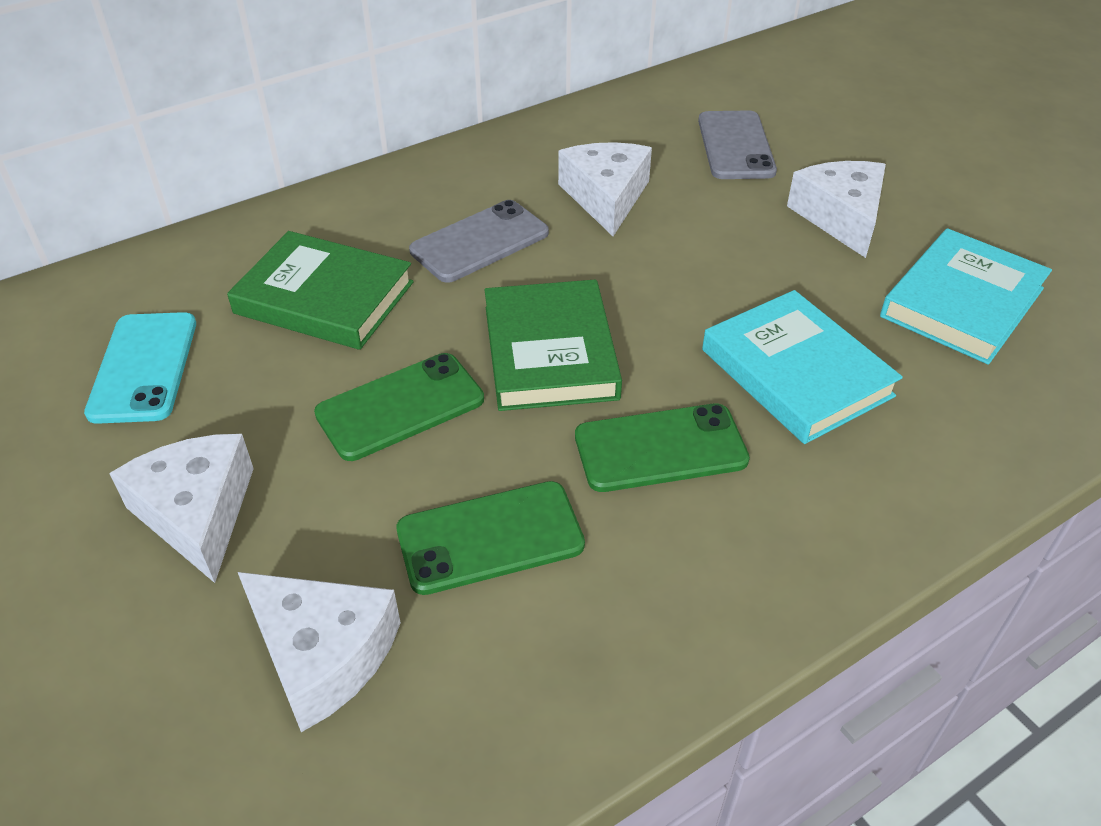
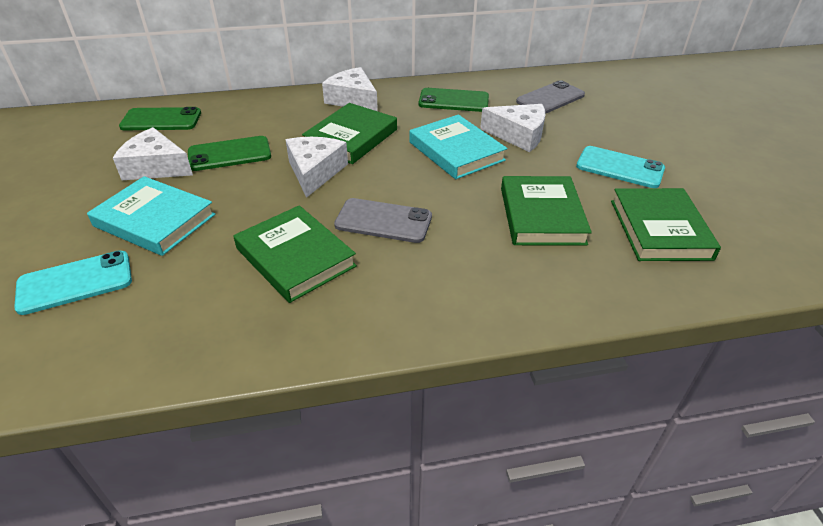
green book: 2 -> 4
turquoise phone: 1 -> 2

